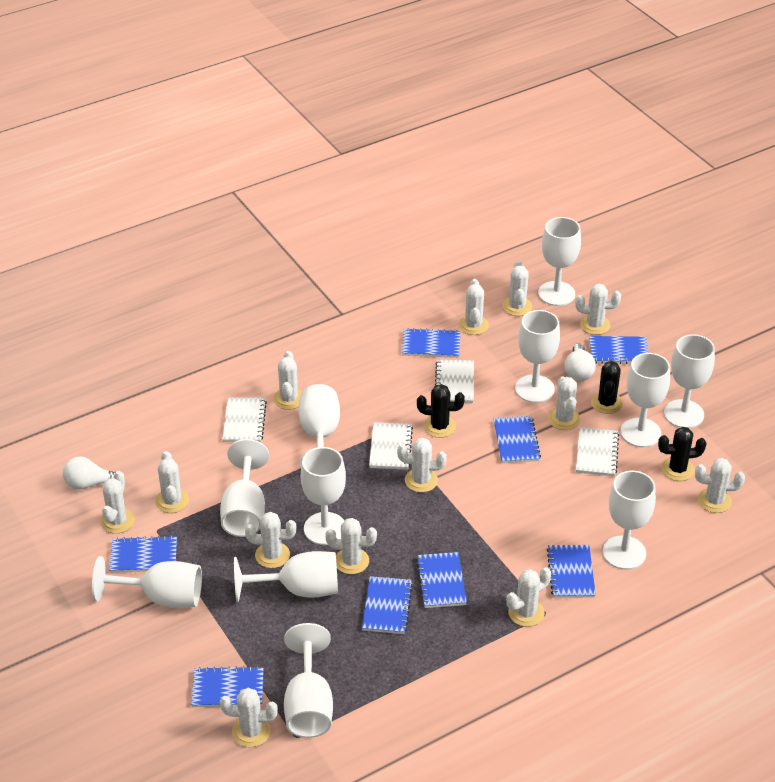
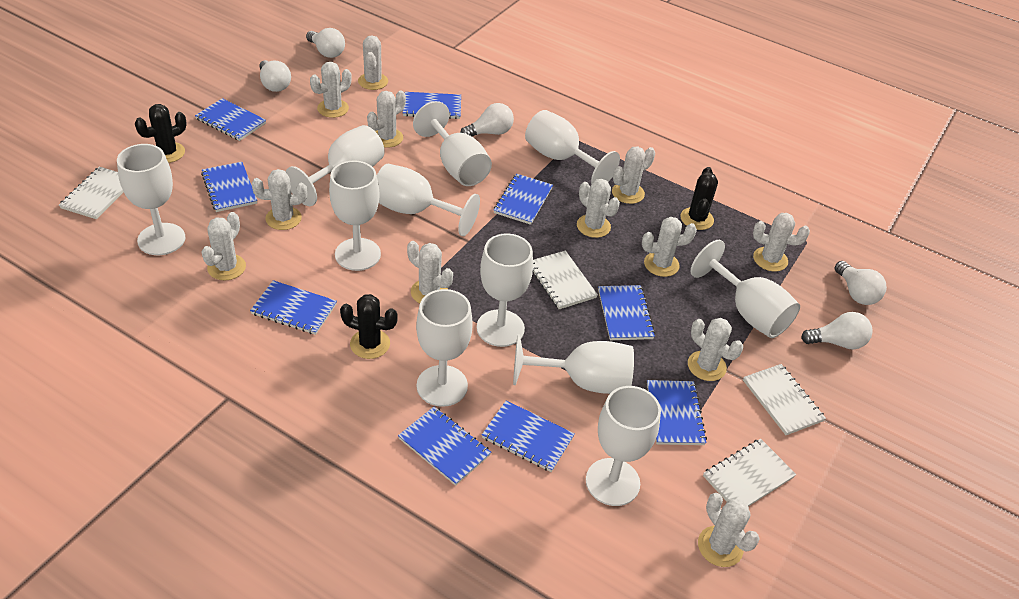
blue notebook: 8 -> 9
white cactus: 13 -> 12
white light bulb: 2 -> 5

